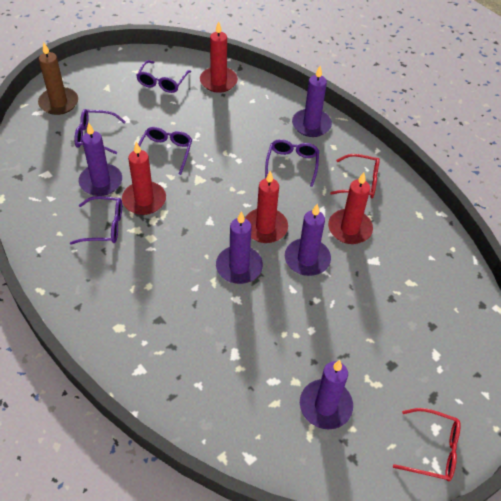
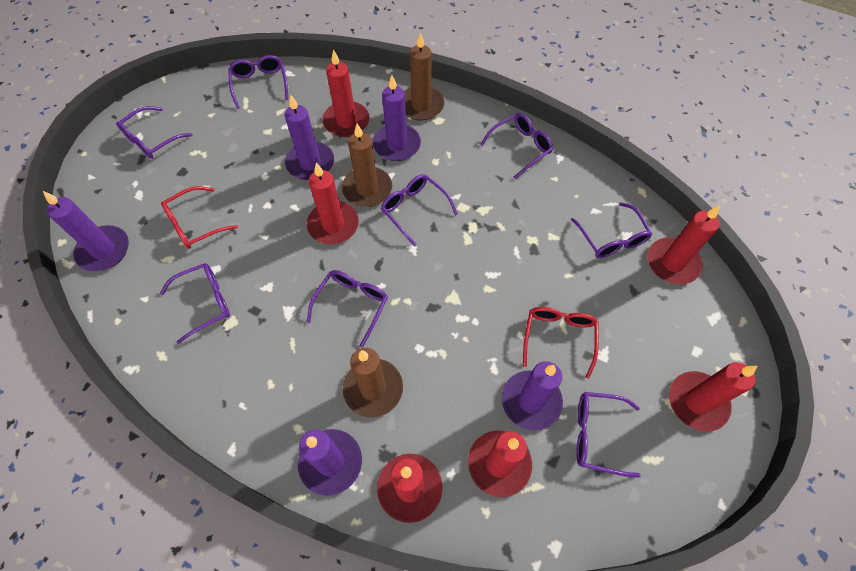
brown candle: 1 -> 3
purple glasses: 5 -> 8
red candle: 4 -> 6

